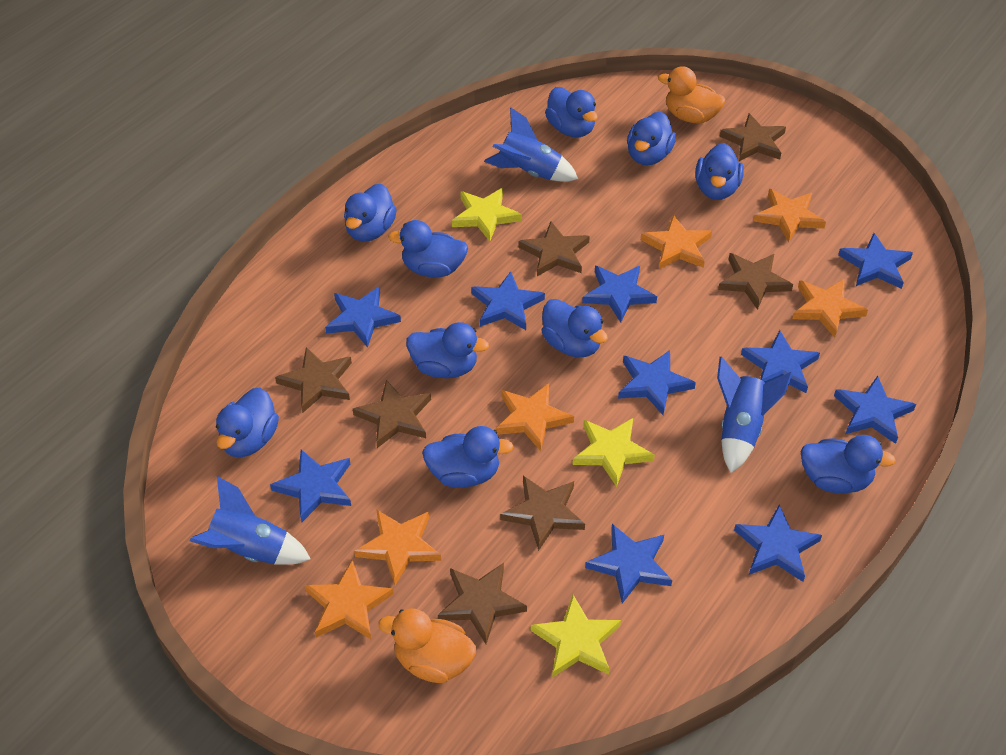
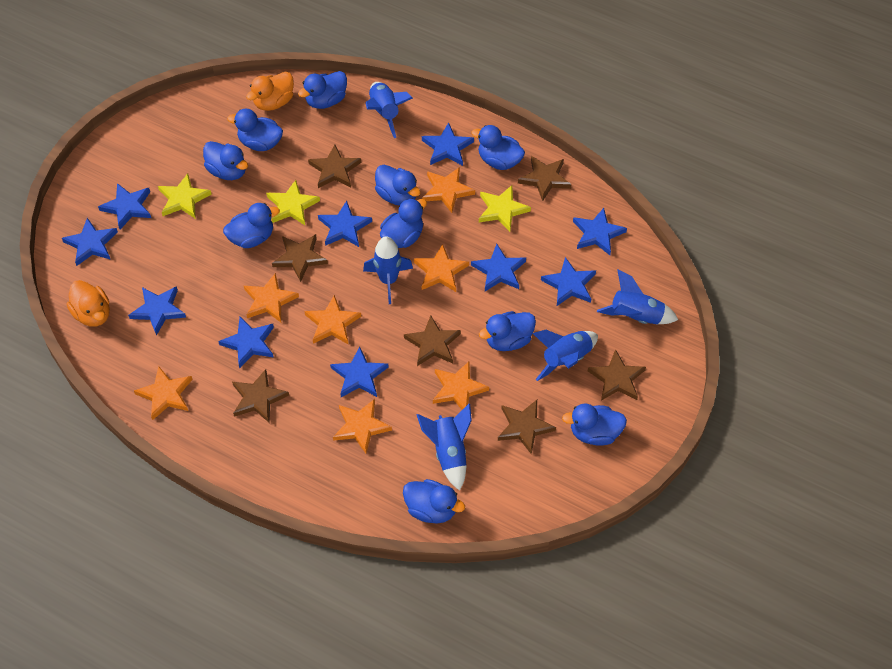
blue rocket: 3 -> 5
orange star: 6 -> 7

